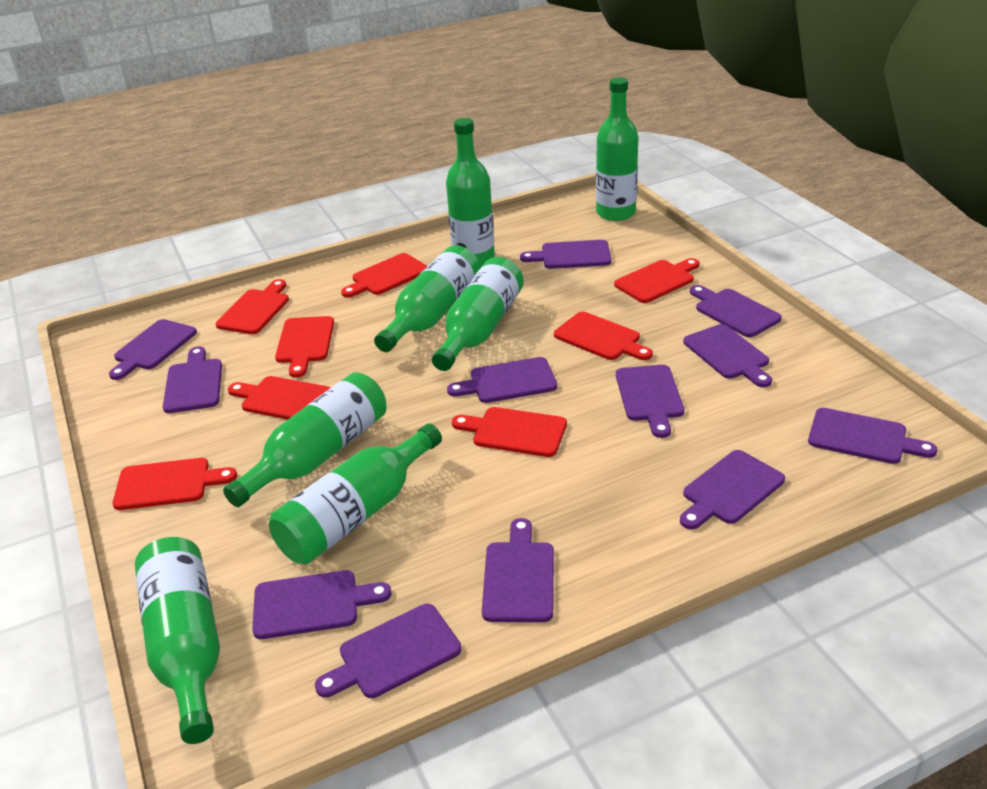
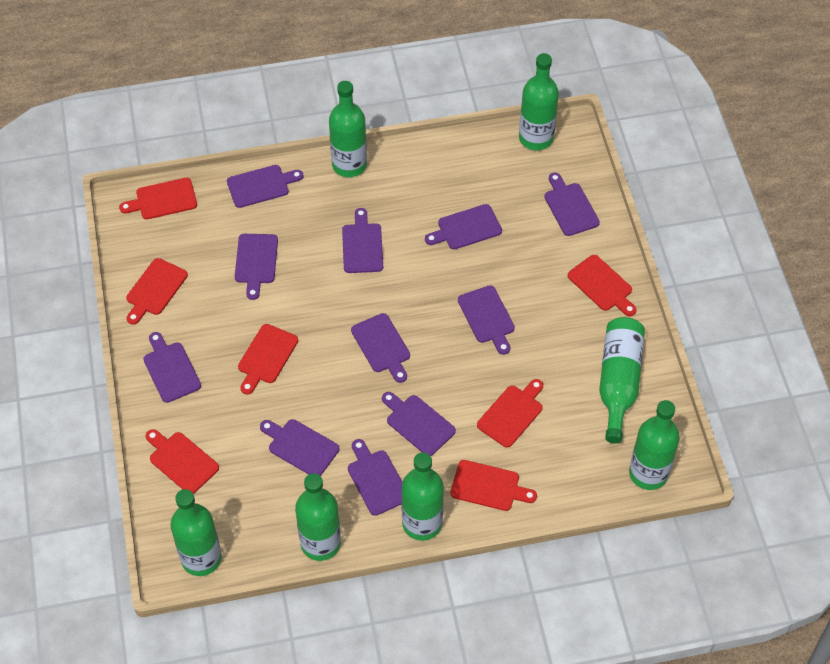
purple cutting board: 12 -> 11
red cutting board: 8 -> 7

